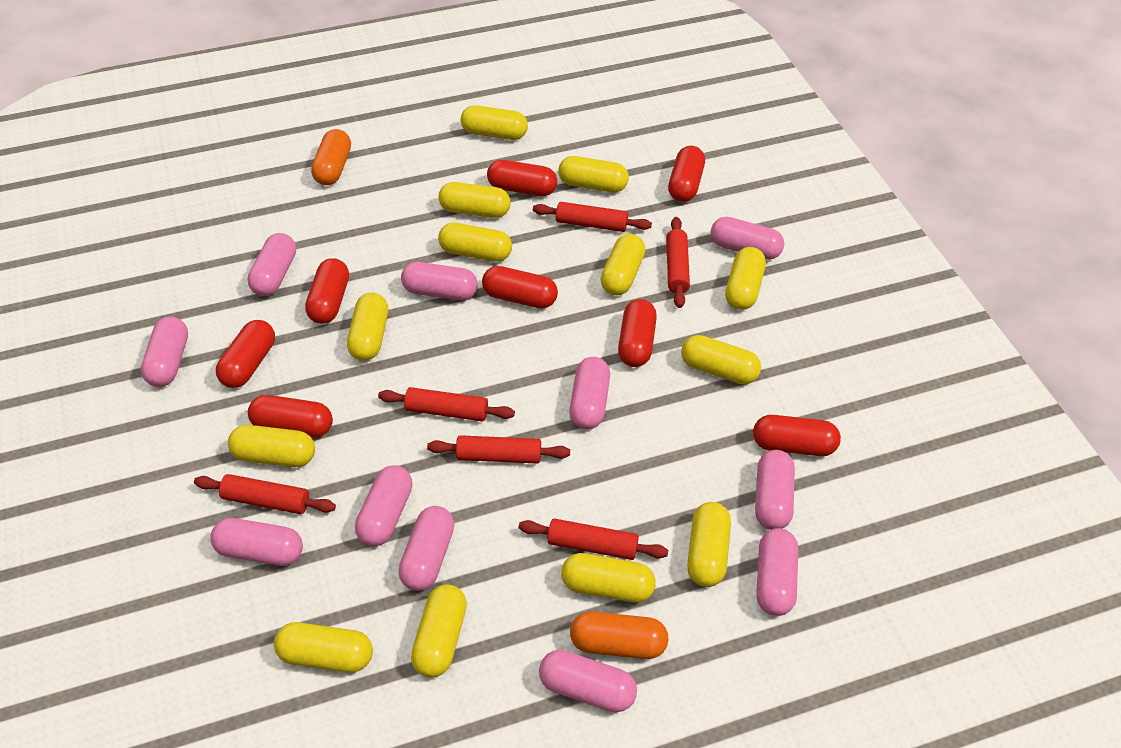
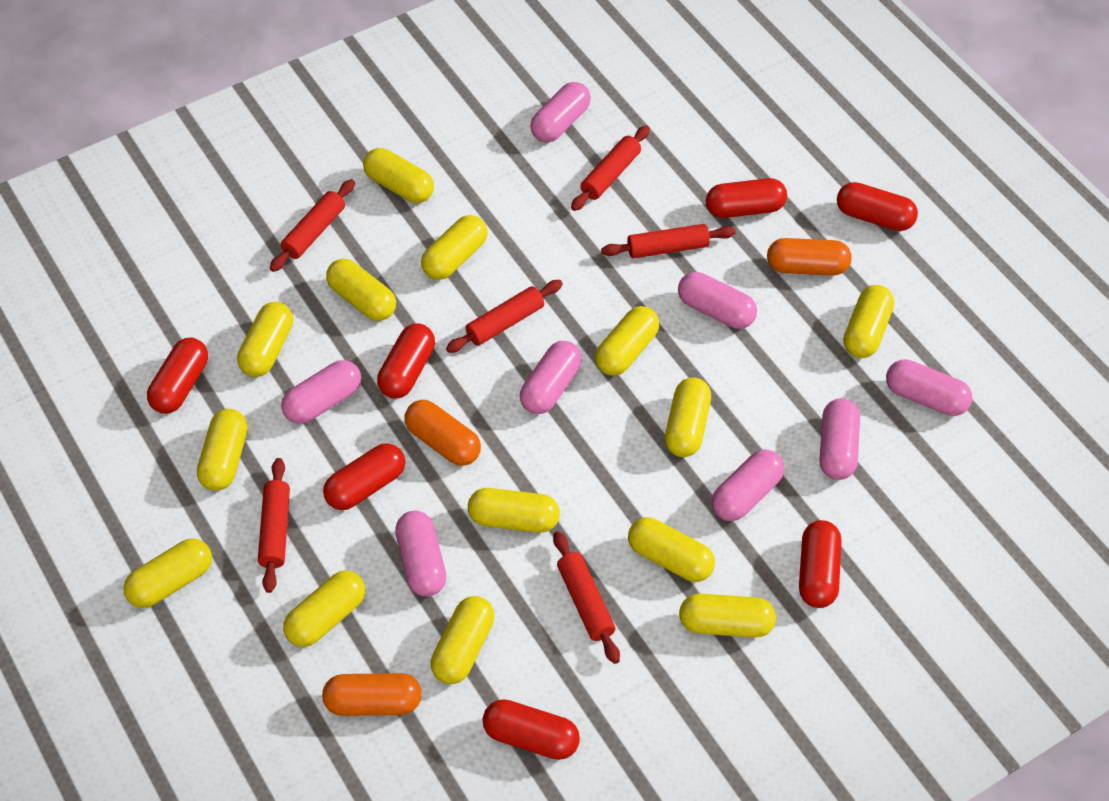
orange capsule: 2 -> 3
pink capsule: 11 -> 8
red capsule: 8 -> 7
yellow capsule: 13 -> 14

